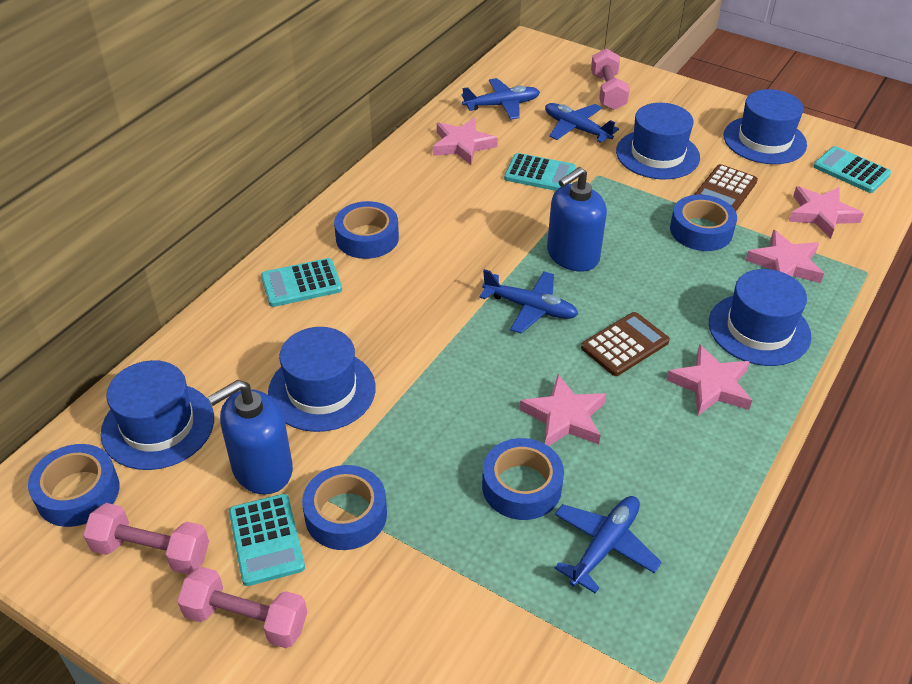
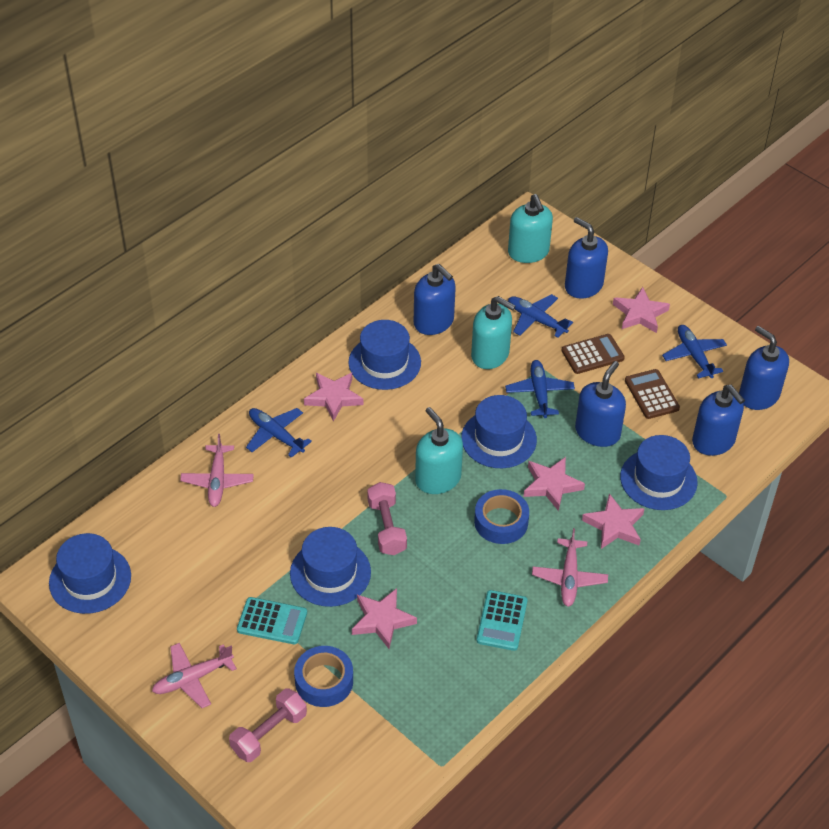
blue soap dispenser: 2 -> 5
blue tape: 5 -> 2
pink dumbbell: 3 -> 2
pink plane: 0 -> 3
turquoise calculator: 4 -> 2
turquoise soap dispenser: 0 -> 3

